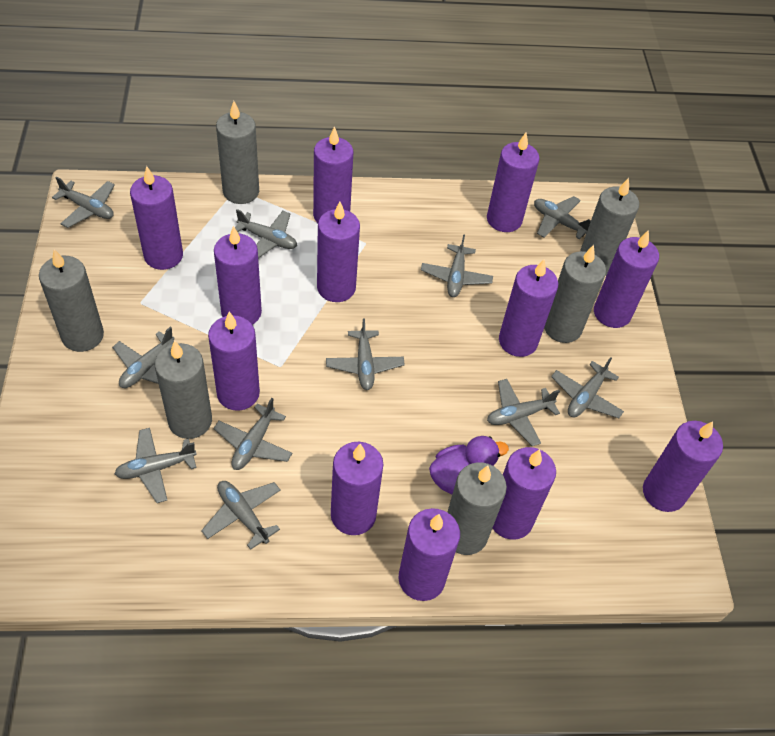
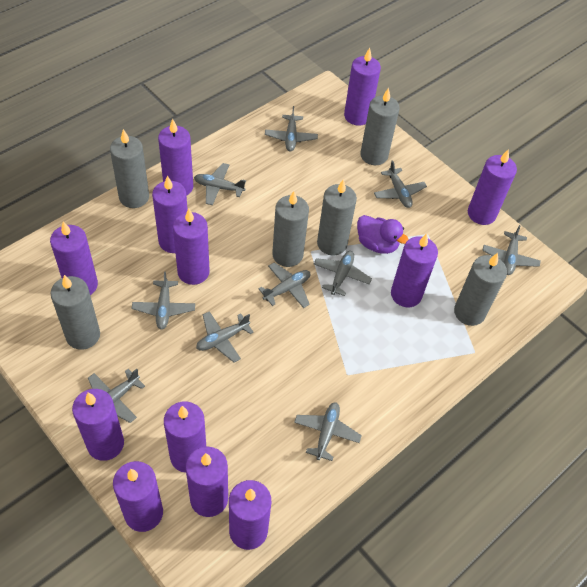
grey plane: 11 -> 10

